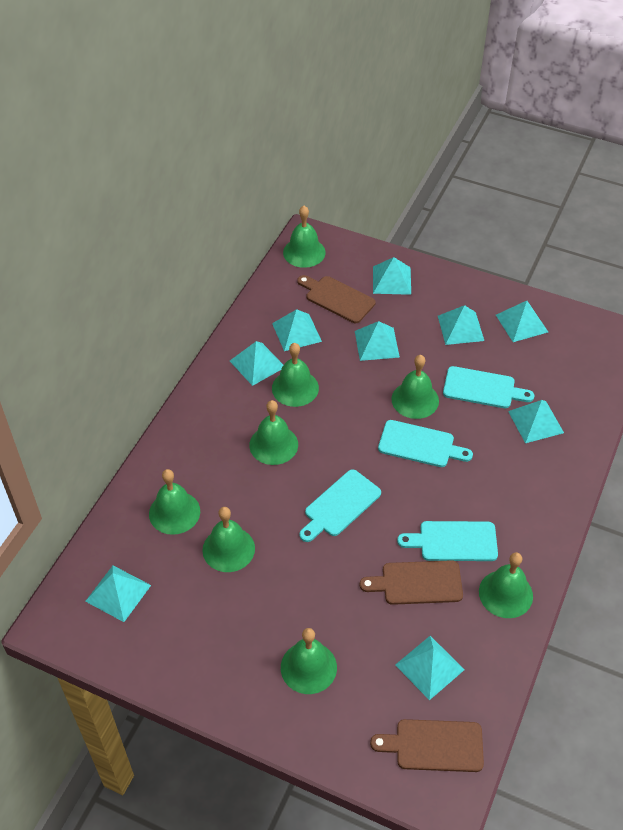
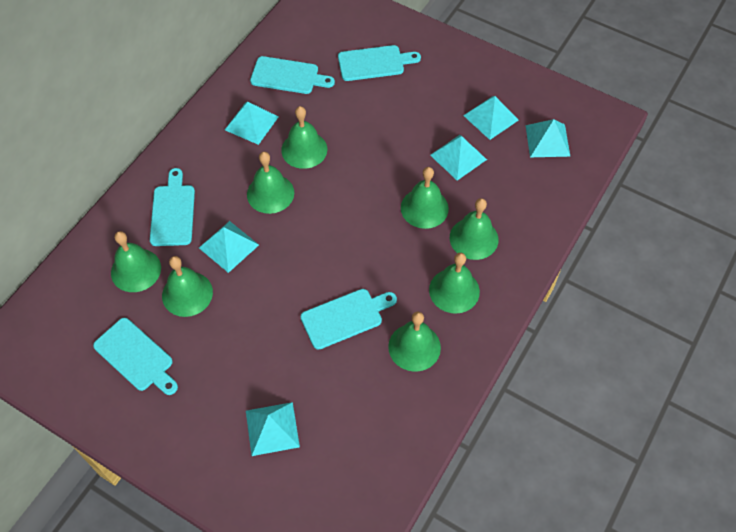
brown cutting board: 3 -> 0
turquoise cutting board: 4 -> 5
turquoise pyramid: 9 -> 6

